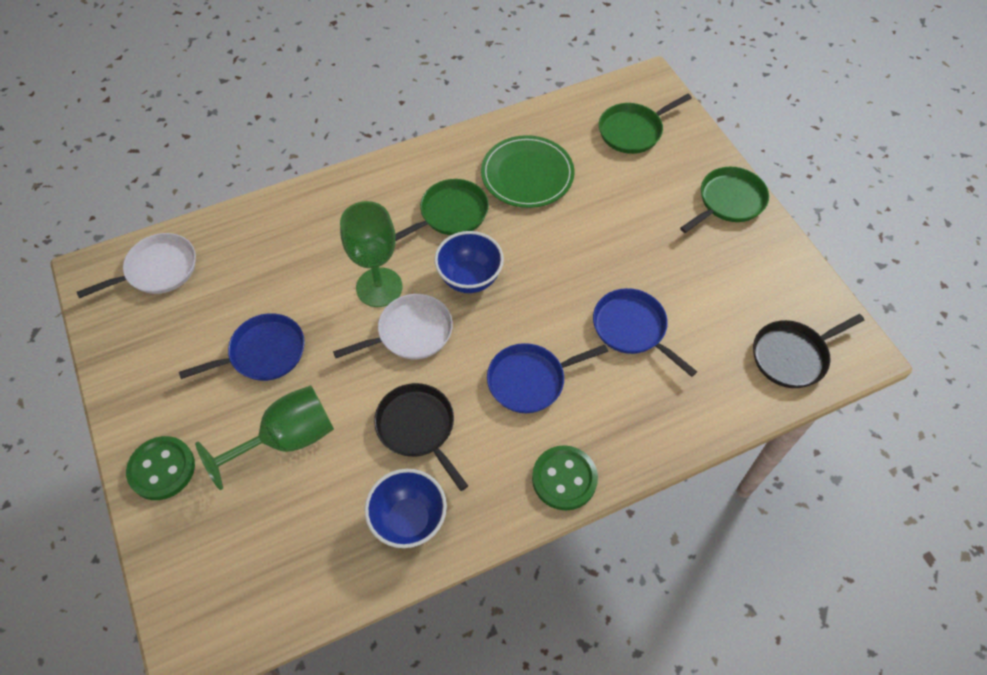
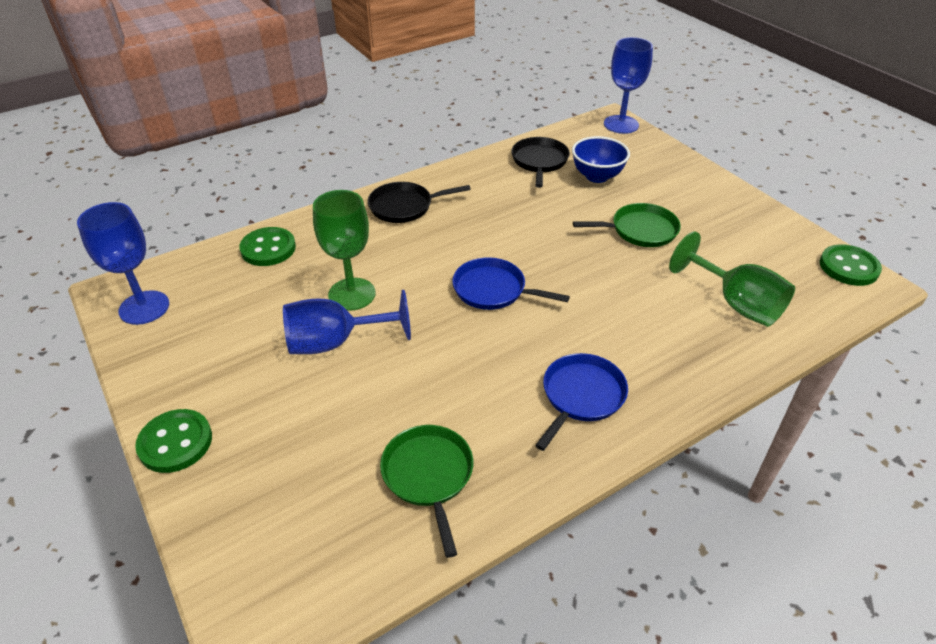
blue bowl: 2 -> 1
blue goblet: 0 -> 3
blue pan: 3 -> 2
green button: 2 -> 3
green pan: 3 -> 2
green plate: 1 -> 0
white pan: 2 -> 0

